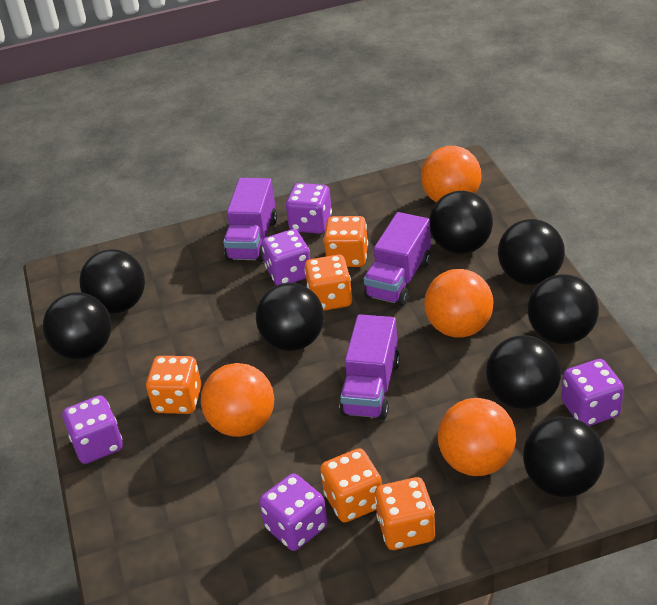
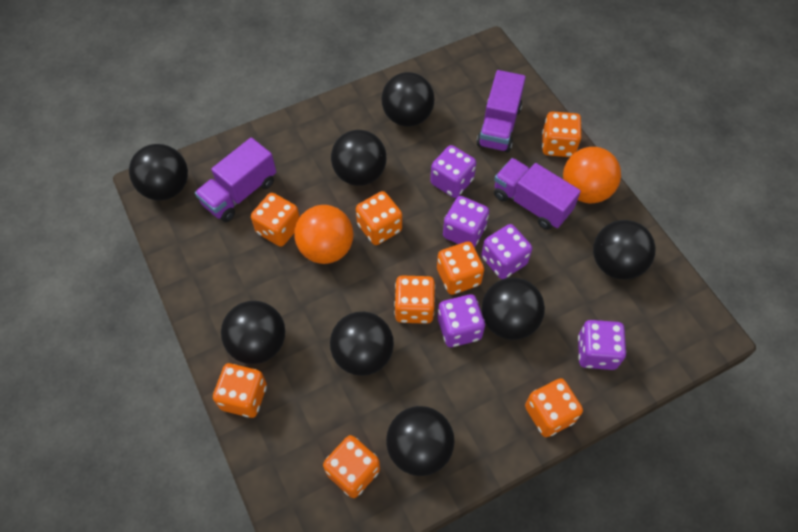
orange ball: 4 -> 2
orange dice: 5 -> 8

